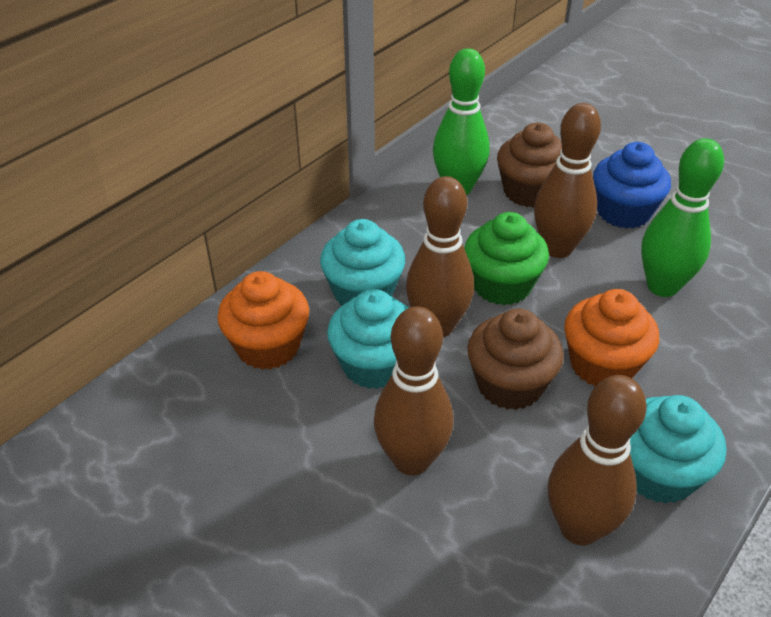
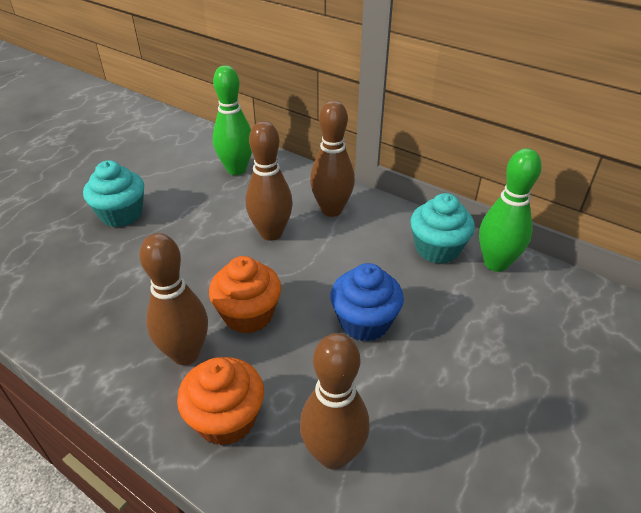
brown cupcake: 2 -> 0
green cupcake: 1 -> 0
turquoise cupcake: 3 -> 2

